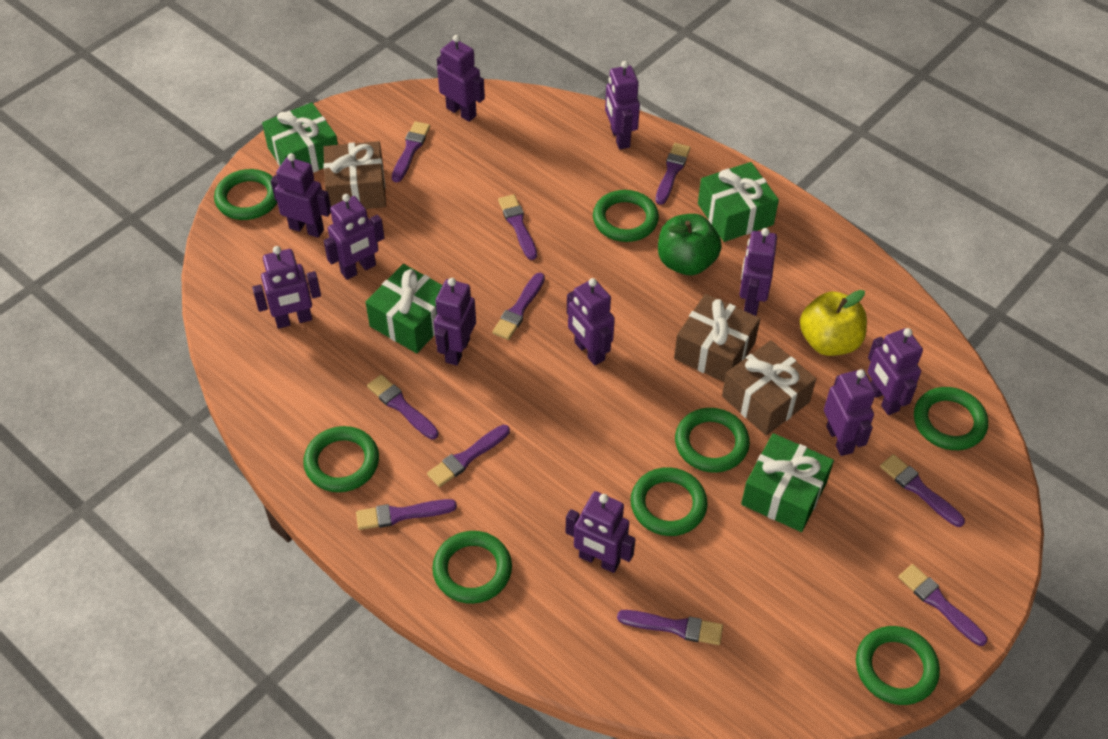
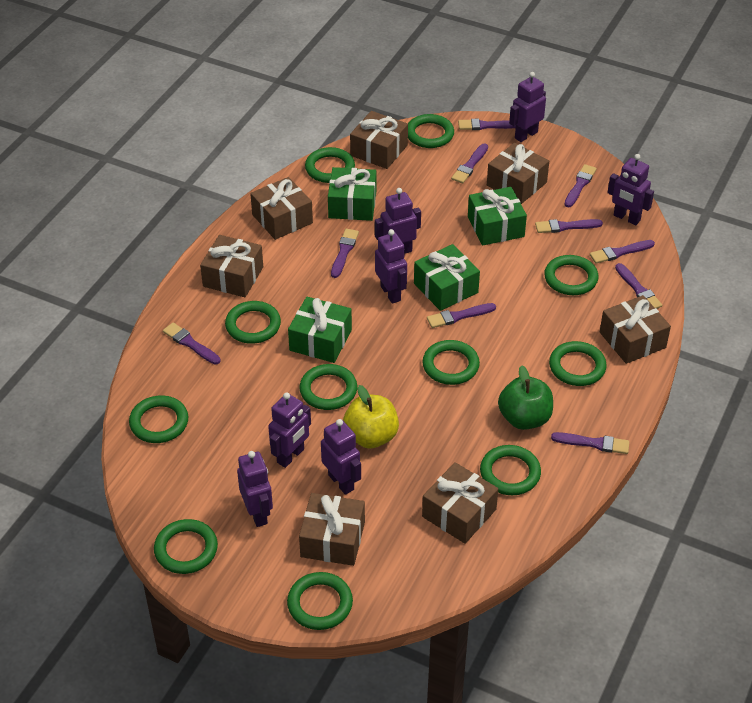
brown gift: 3 -> 7
green ring: 8 -> 11
purple robot: 11 -> 7

